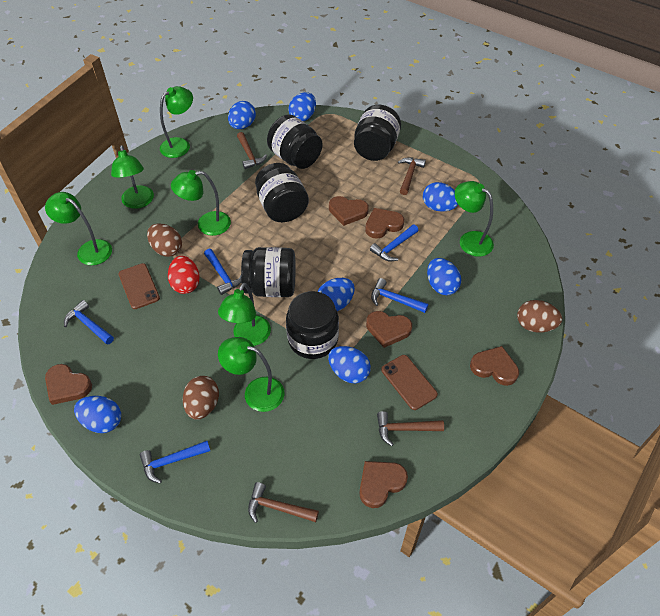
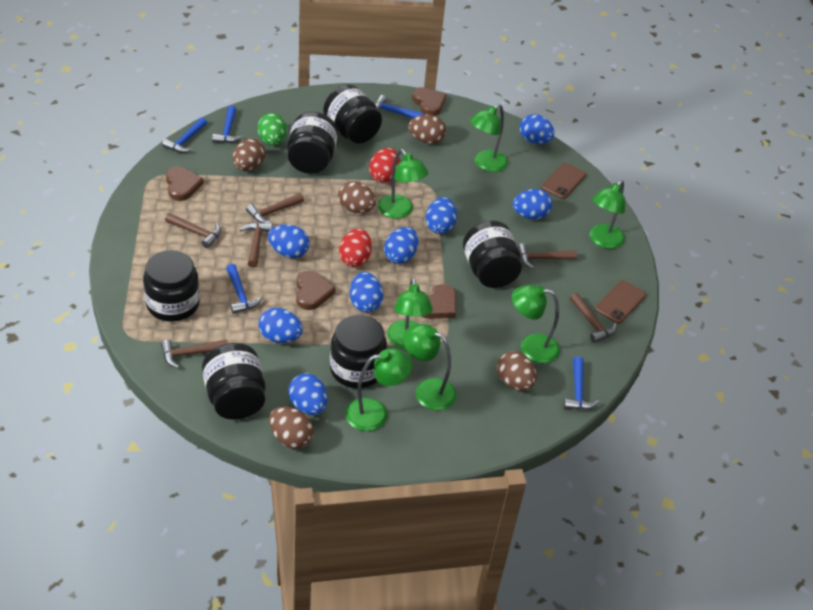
black jar: 5 -> 6
blue egg: 7 -> 8
brown egg: 3 -> 5
brown hammer: 4 -> 6
brown heart: 6 -> 4
green egg: 0 -> 1
red egg: 1 -> 2

